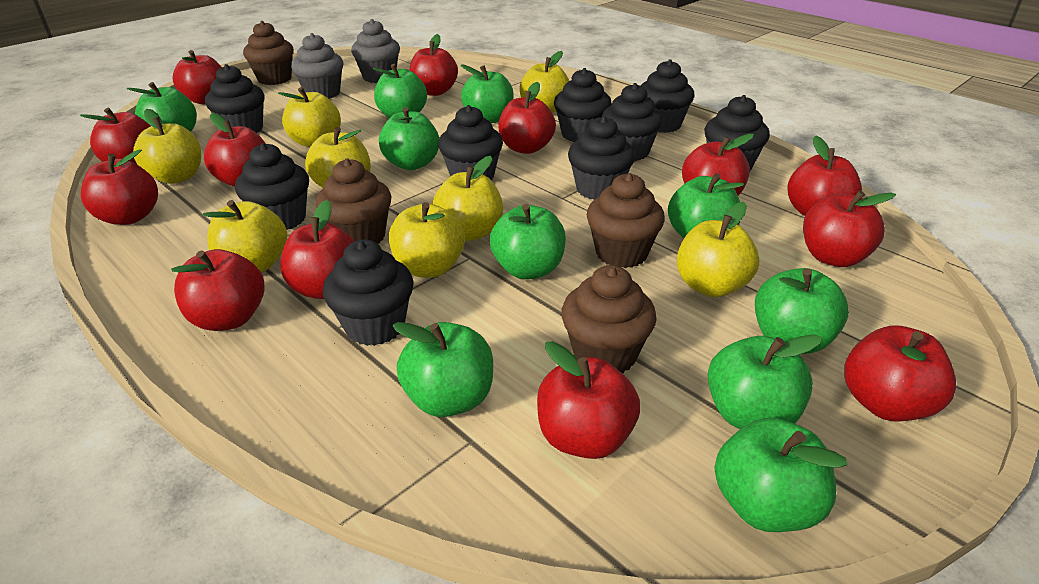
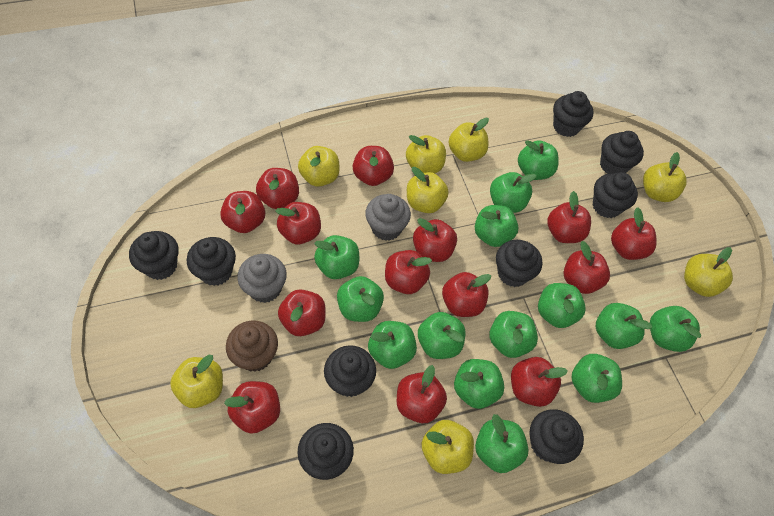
brown cupcake: 4 -> 1
green apple: 10 -> 14
red apple: 13 -> 14

